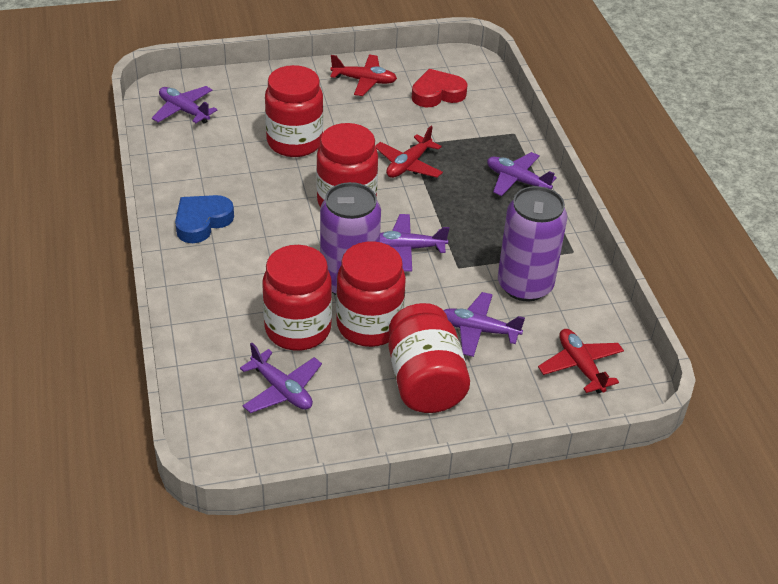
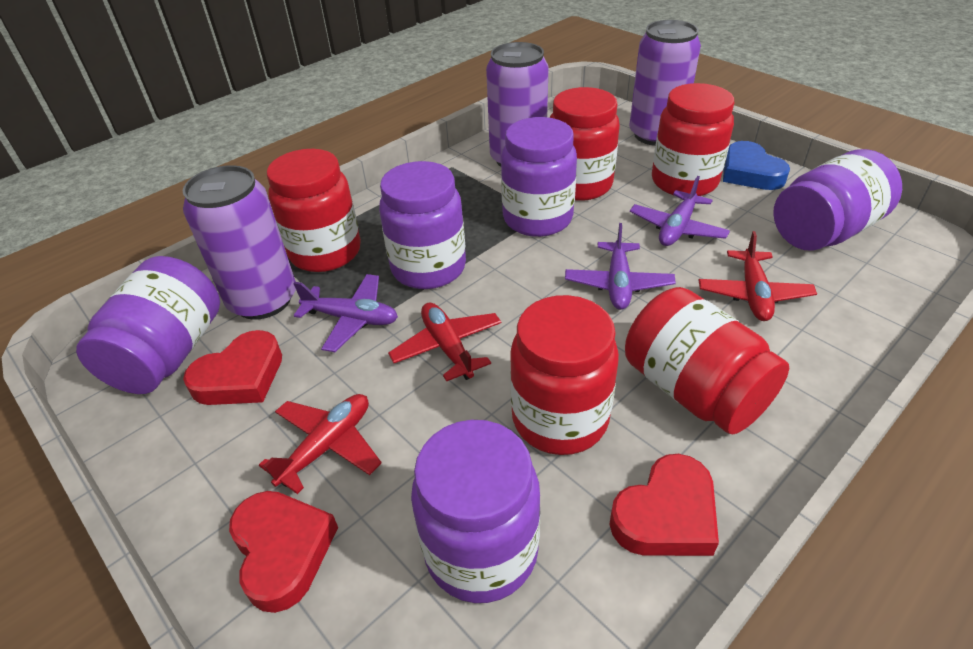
purple can: 2 -> 3
purple jar: 0 -> 5
purple plane: 5 -> 3
red heart: 1 -> 3

